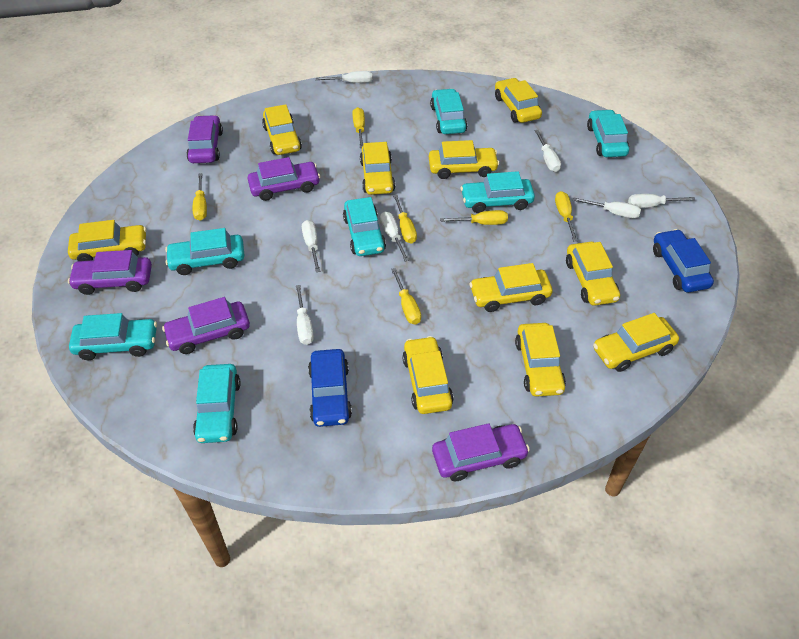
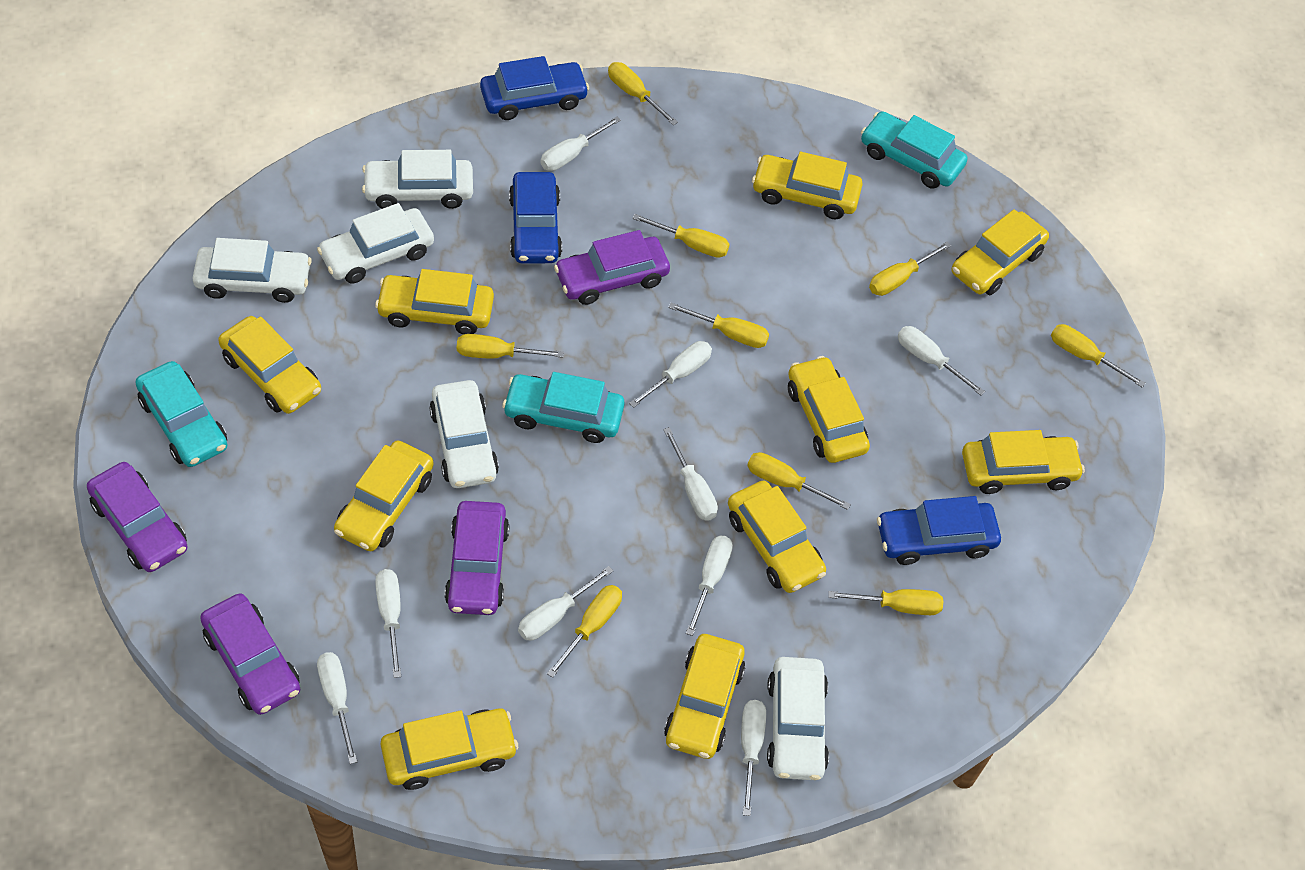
blue car: 2 -> 3
purple car: 5 -> 4
turquoise car: 7 -> 3
white car: 0 -> 5
white screwdriver: 7 -> 9
yellow screwdriver: 6 -> 9

